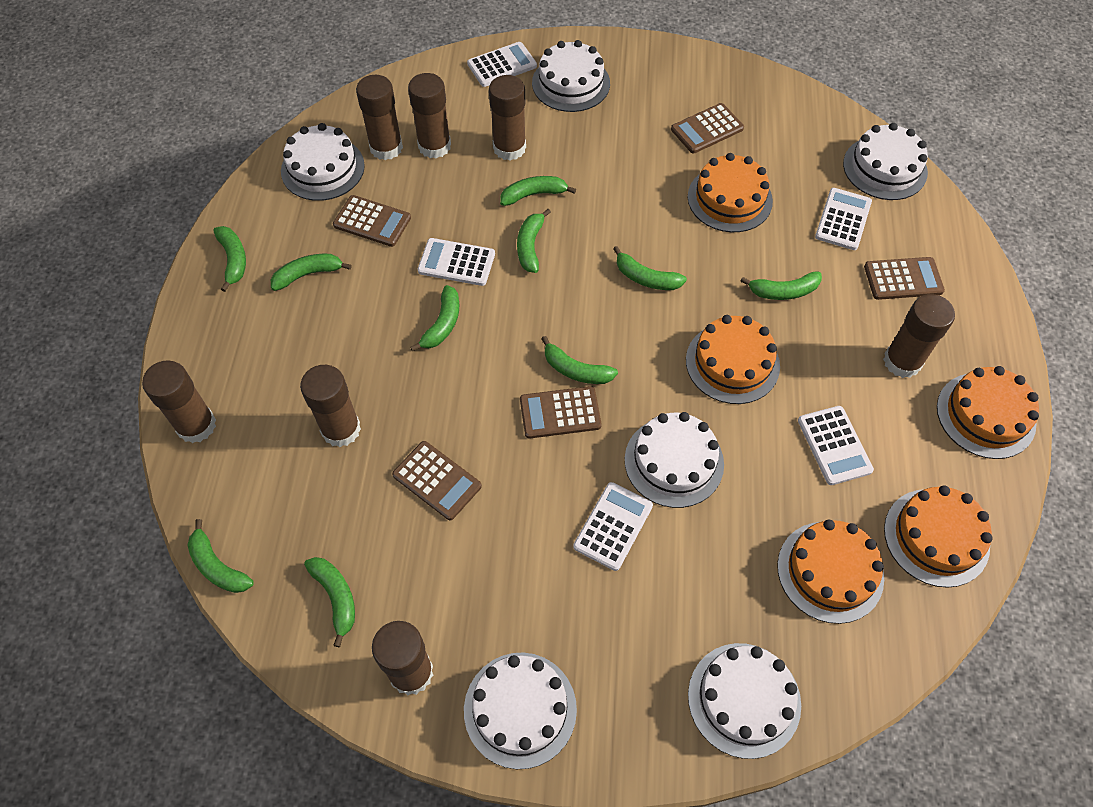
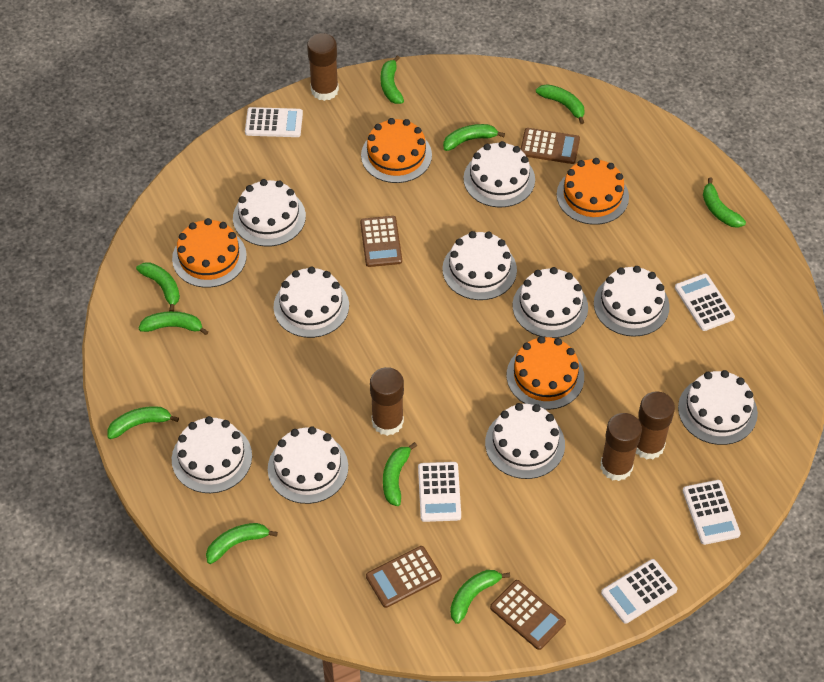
brown calculator: 5 -> 4
brown glue stick: 7 -> 4
orange cake: 5 -> 4
white cake: 6 -> 10

